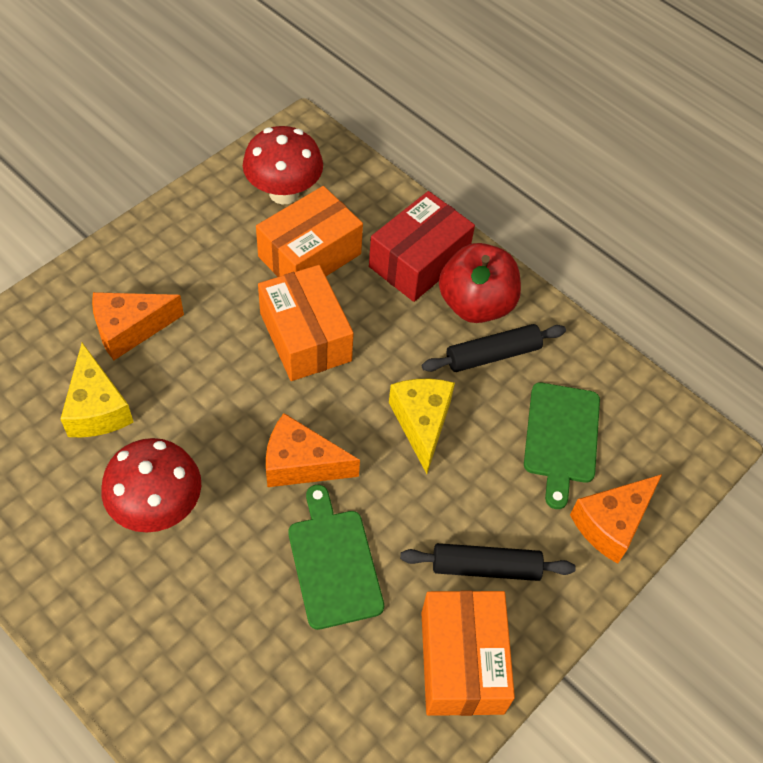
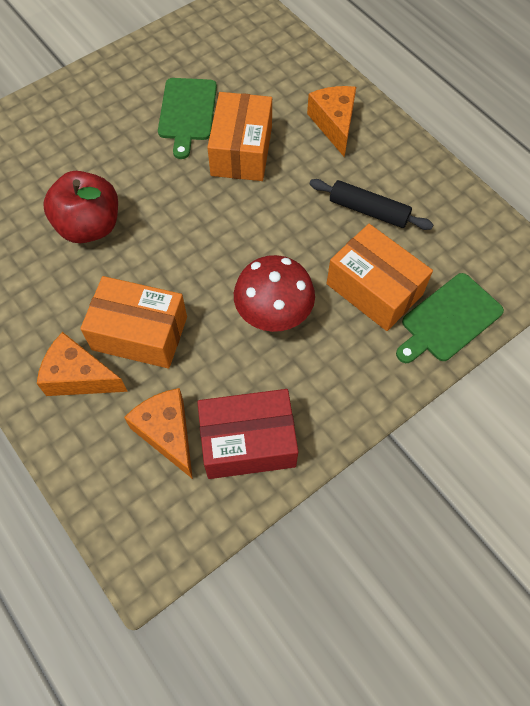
black rolling pin: 2 -> 1
red mushroom: 2 -> 1
yellow cheese: 2 -> 0

